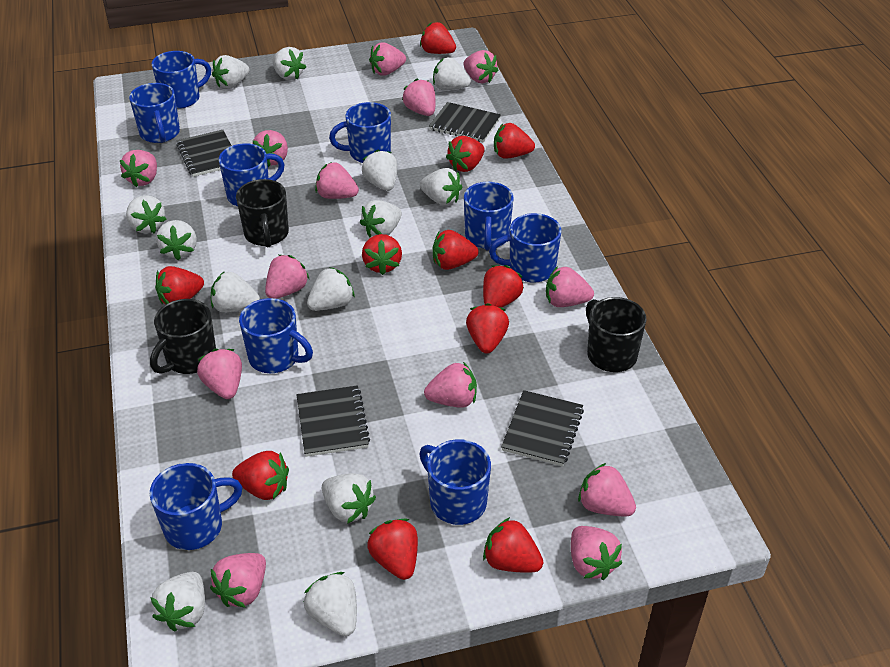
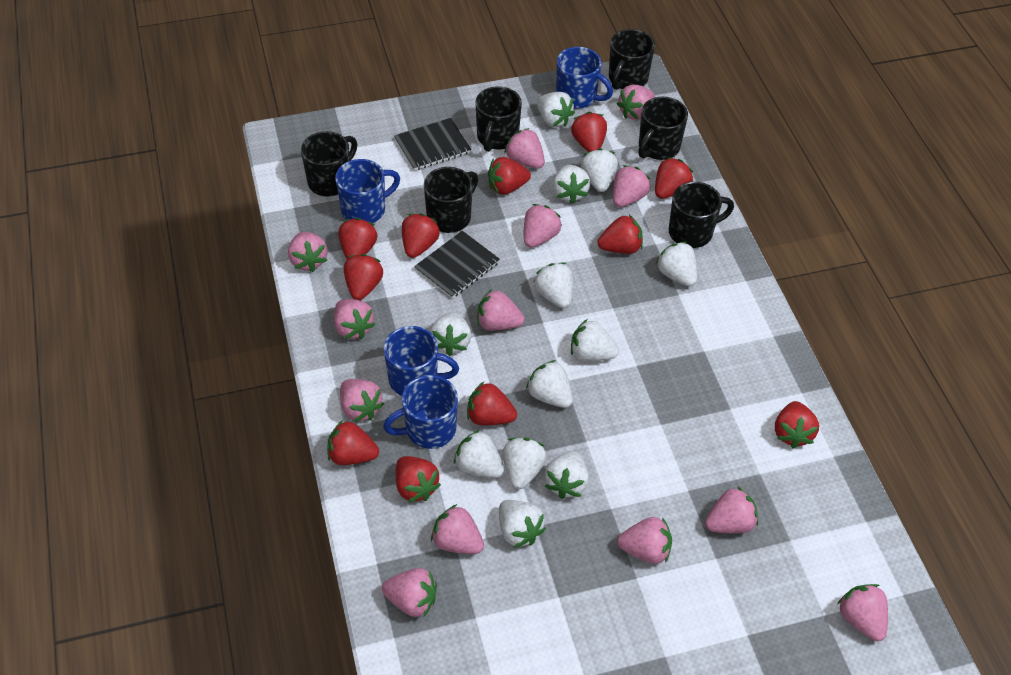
black mug: 3 -> 6
black notebook: 4 -> 2
blue mug: 9 -> 4
white strawberry: 13 -> 12

